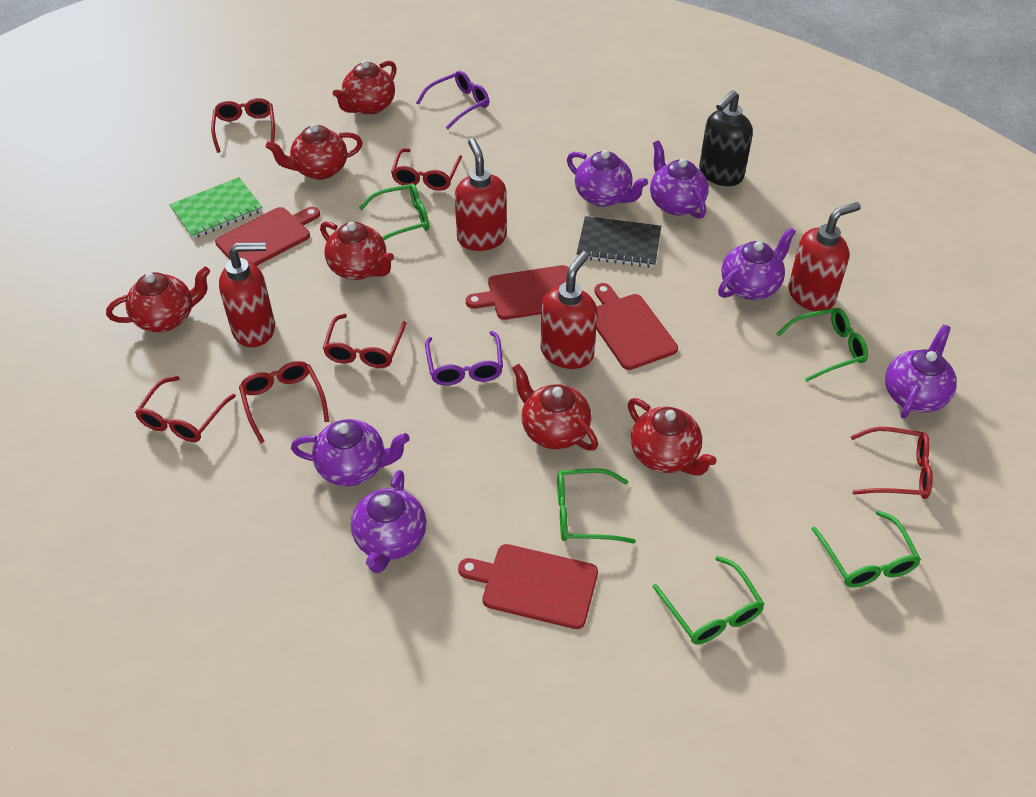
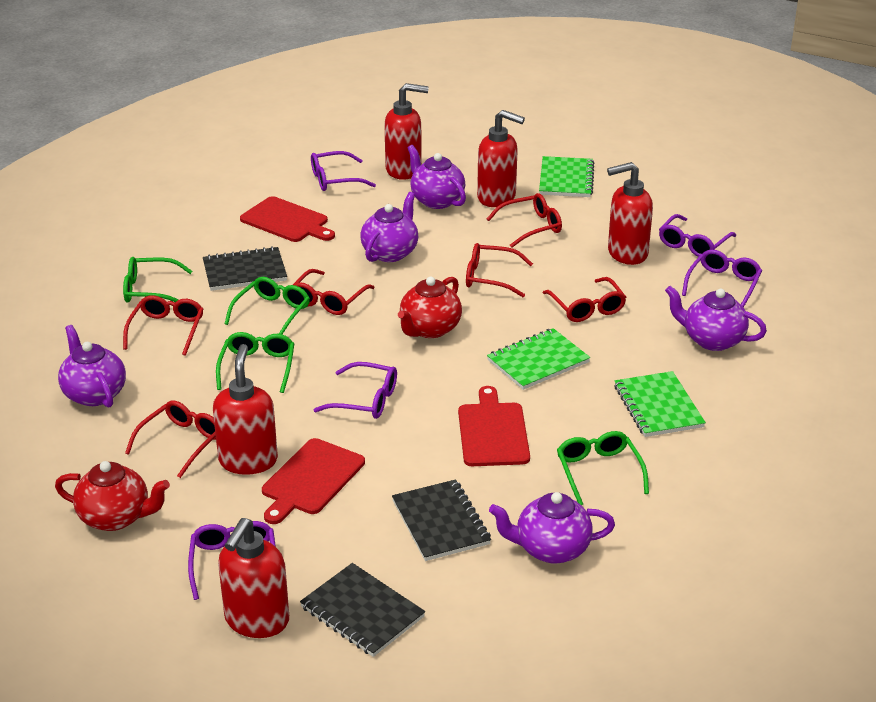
black notebook: 1 -> 3
black soap dispenser: 1 -> 0
green glasses: 5 -> 4
green notebook: 1 -> 3
purple glasses: 2 -> 5
purple teapot: 6 -> 5
red cutting board: 4 -> 3
red soap dispenser: 4 -> 5
red teapot: 6 -> 2

